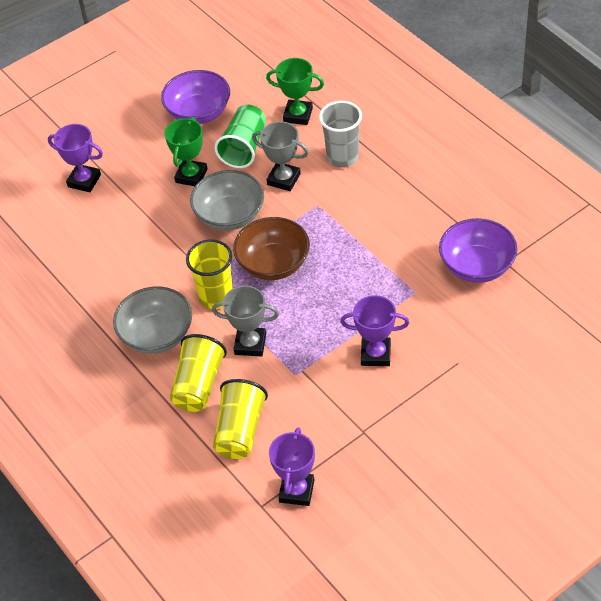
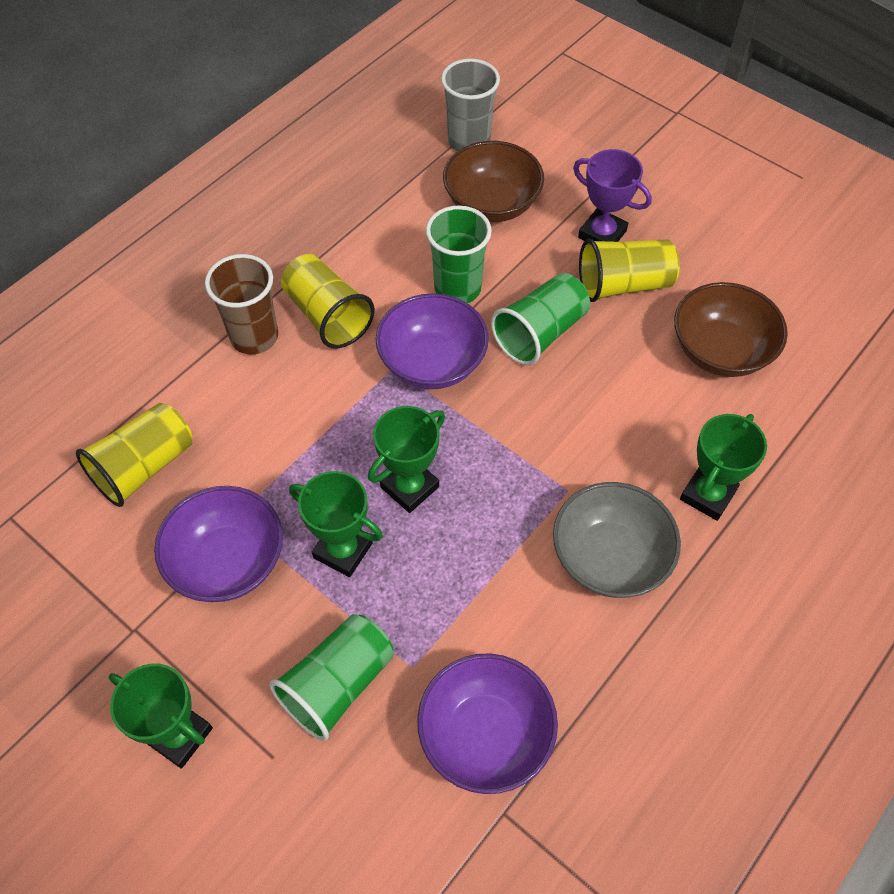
brown bowl: 1 -> 2
brown cup: 0 -> 1
green cup: 1 -> 3
green trophy: 2 -> 4
grey bowl: 2 -> 1
grey trophy: 2 -> 0
purple bowl: 2 -> 3
purple trophy: 3 -> 1

